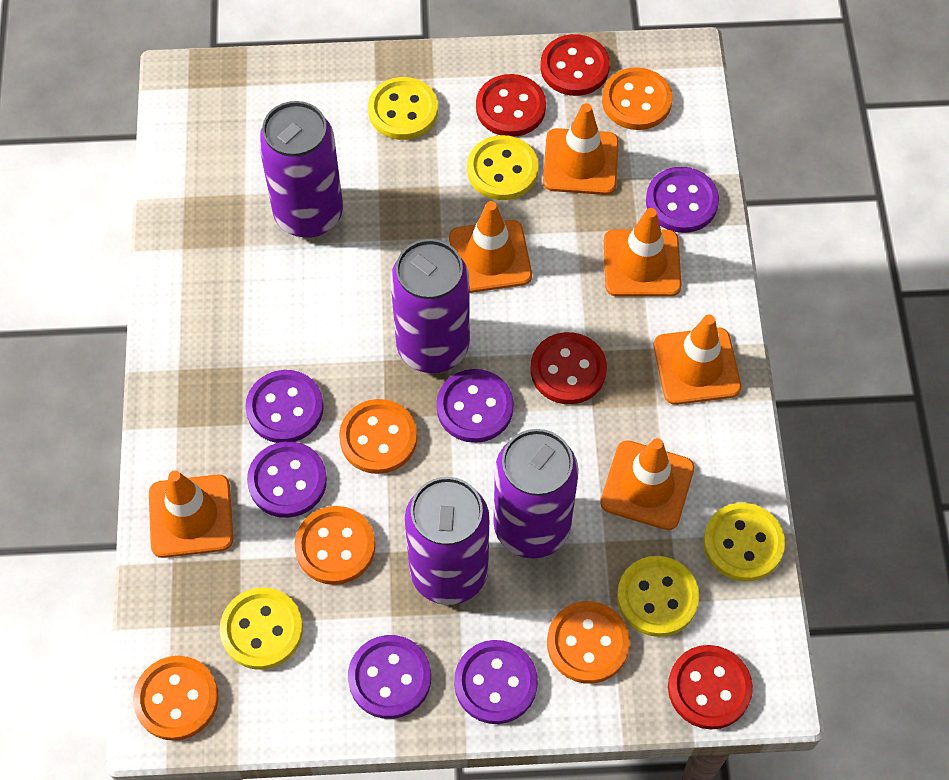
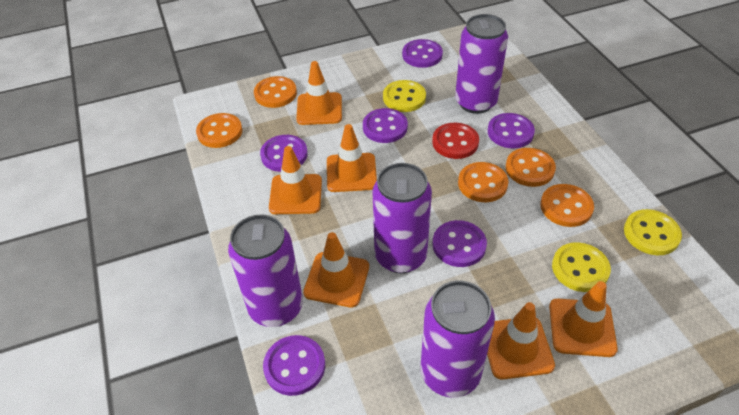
red button: 4 -> 1
yellow button: 5 -> 3

